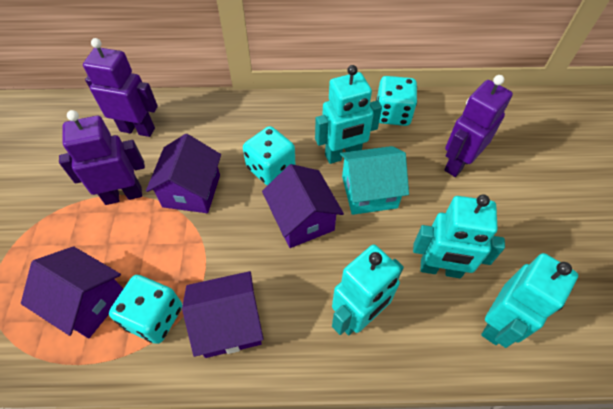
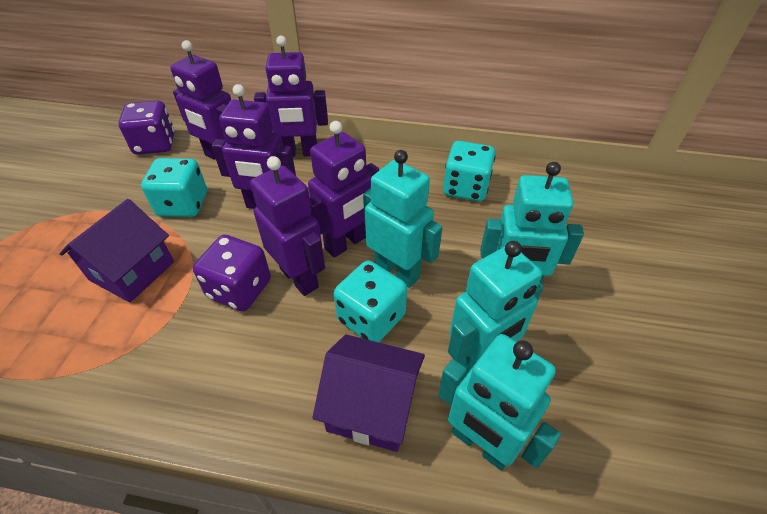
purple dice: 0 -> 2
purple house: 4 -> 2
purple robot: 3 -> 5
turquoise house: 1 -> 0

